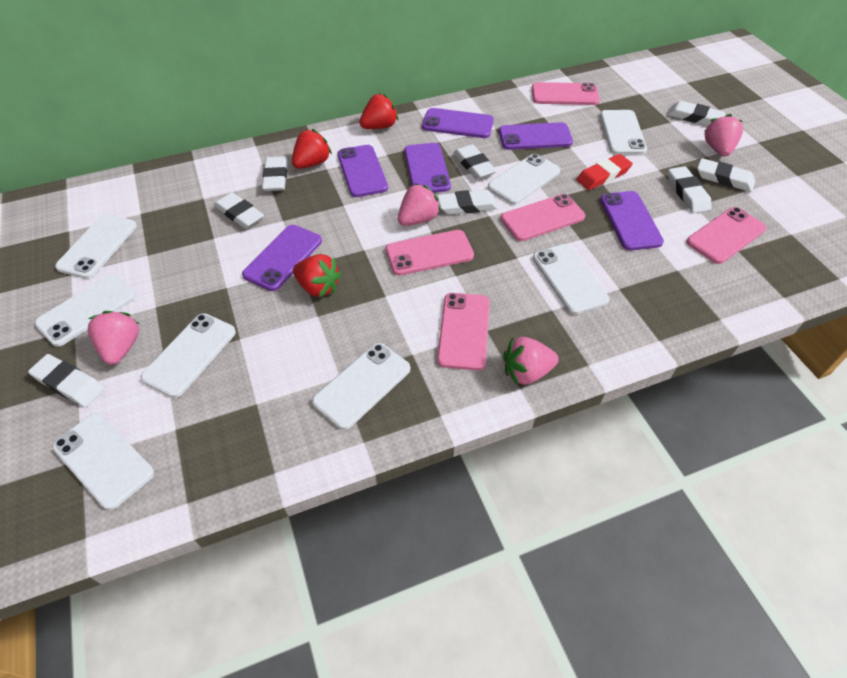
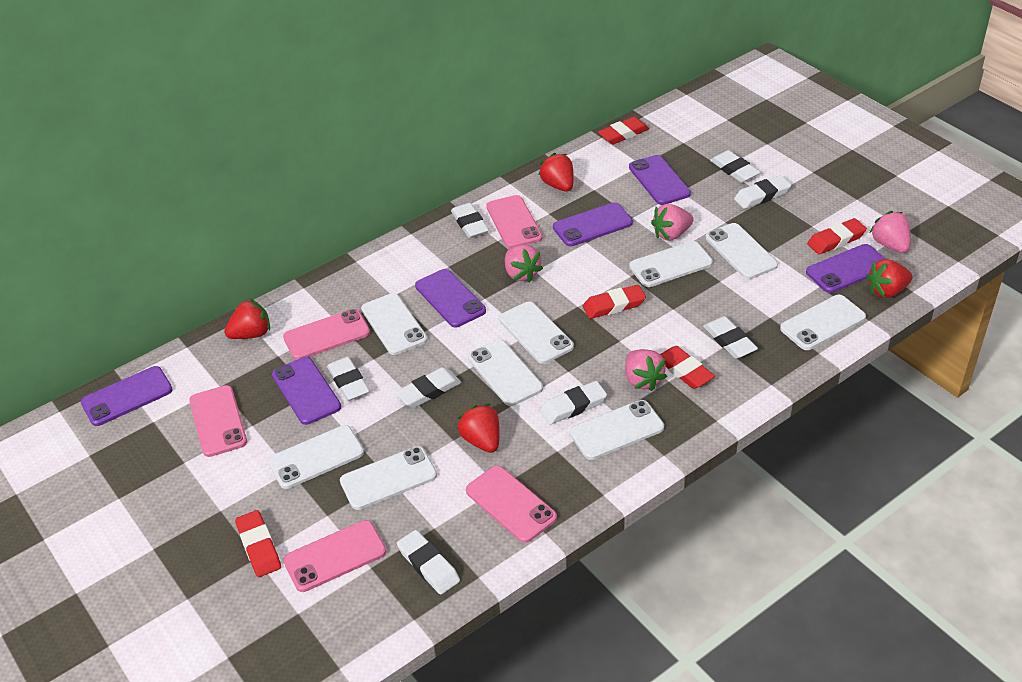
red eraser: 1 -> 5
red strawberry: 3 -> 4
white phone: 8 -> 9

